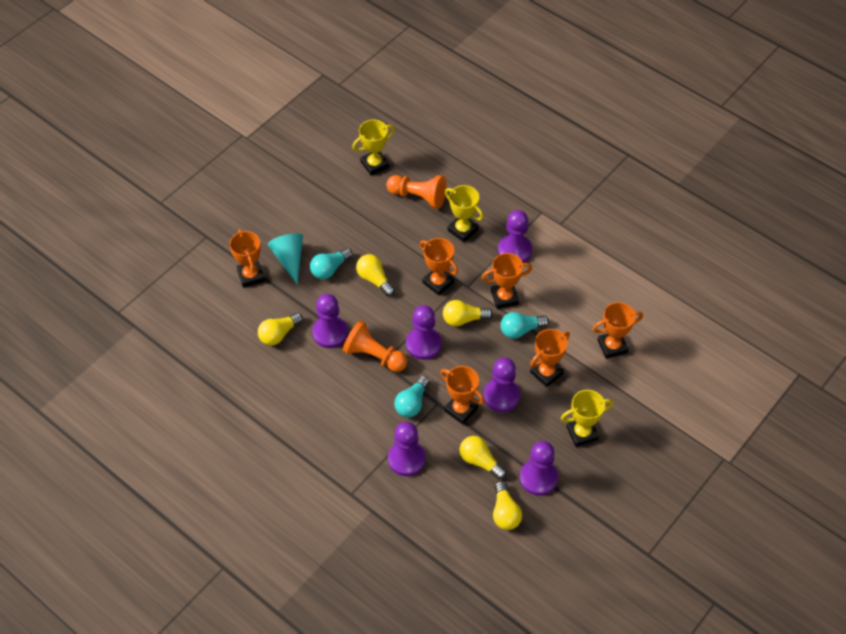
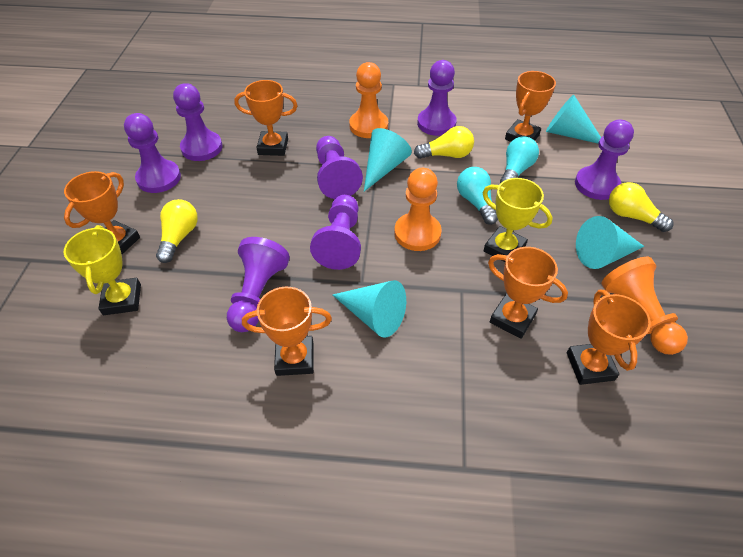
orange pawn: 2 -> 3
purple pawn: 6 -> 7
turquoise cone: 1 -> 4
turquoise light bulb: 3 -> 2
yellow light bulb: 5 -> 3
yellow trophy: 3 -> 2

